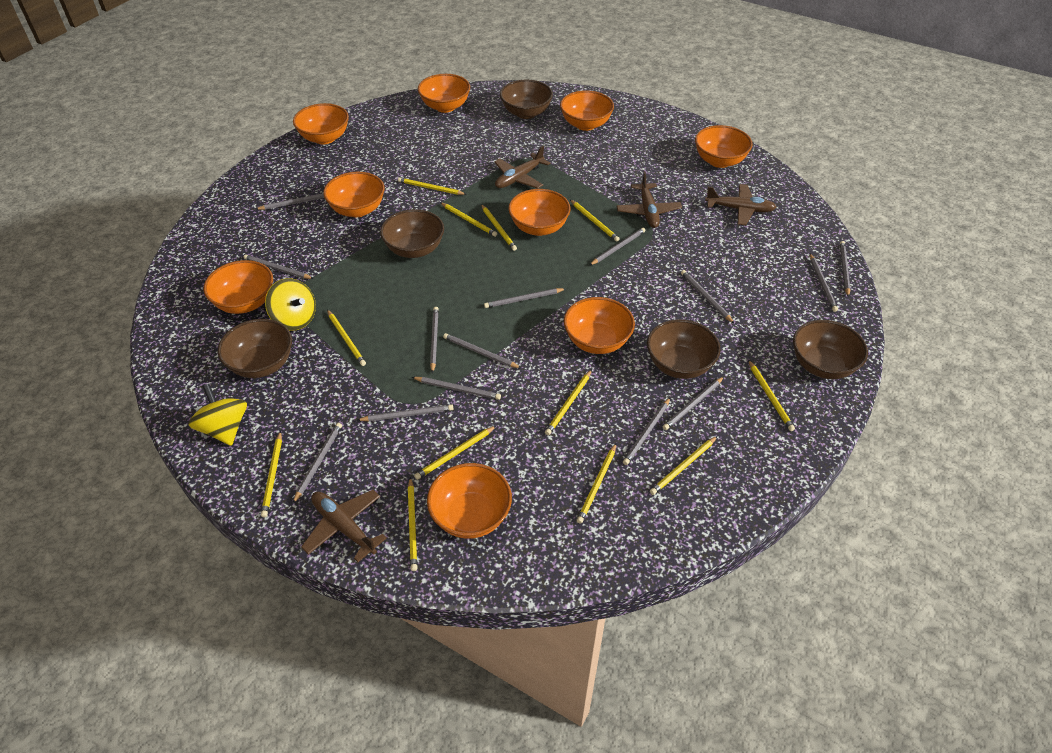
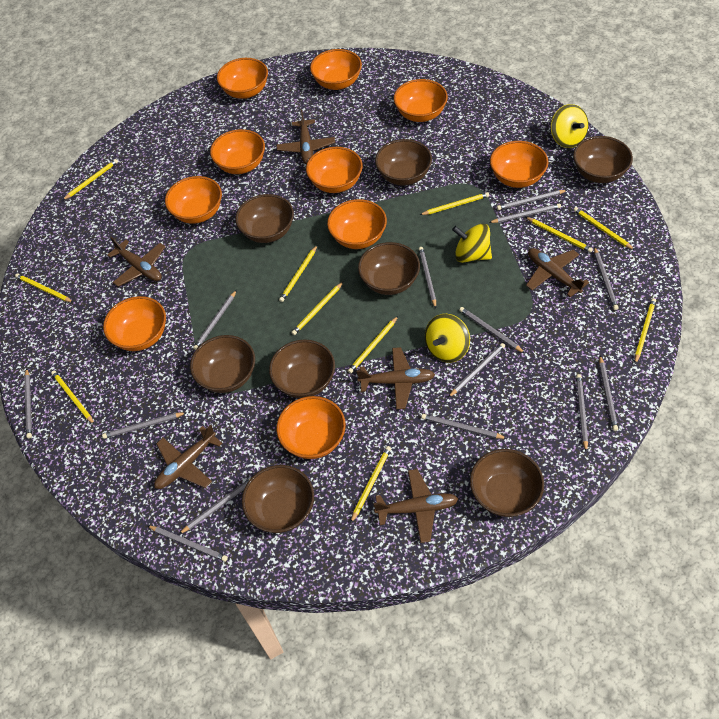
brown bowl: 5 -> 8
brown plane: 4 -> 6
orange bowl: 9 -> 10
yellow pencil: 12 -> 11
yellow spinning top: 2 -> 3

